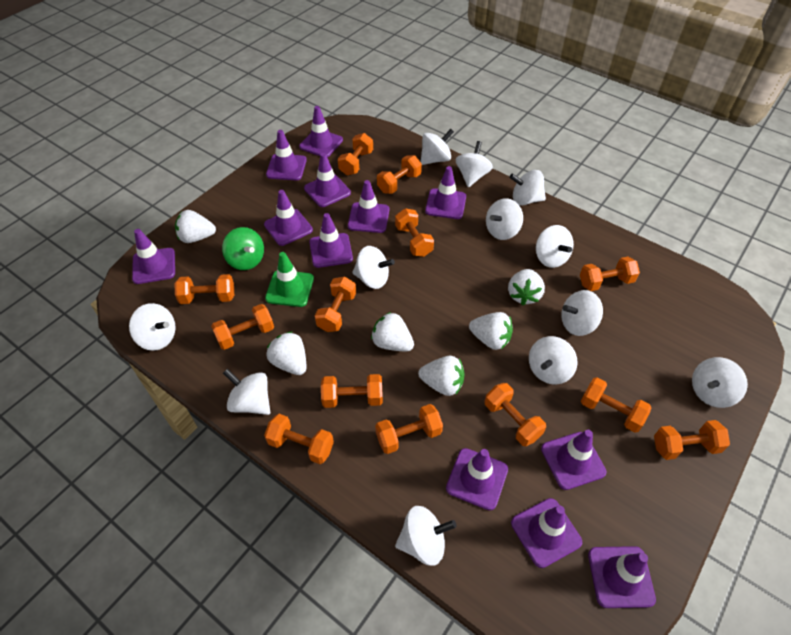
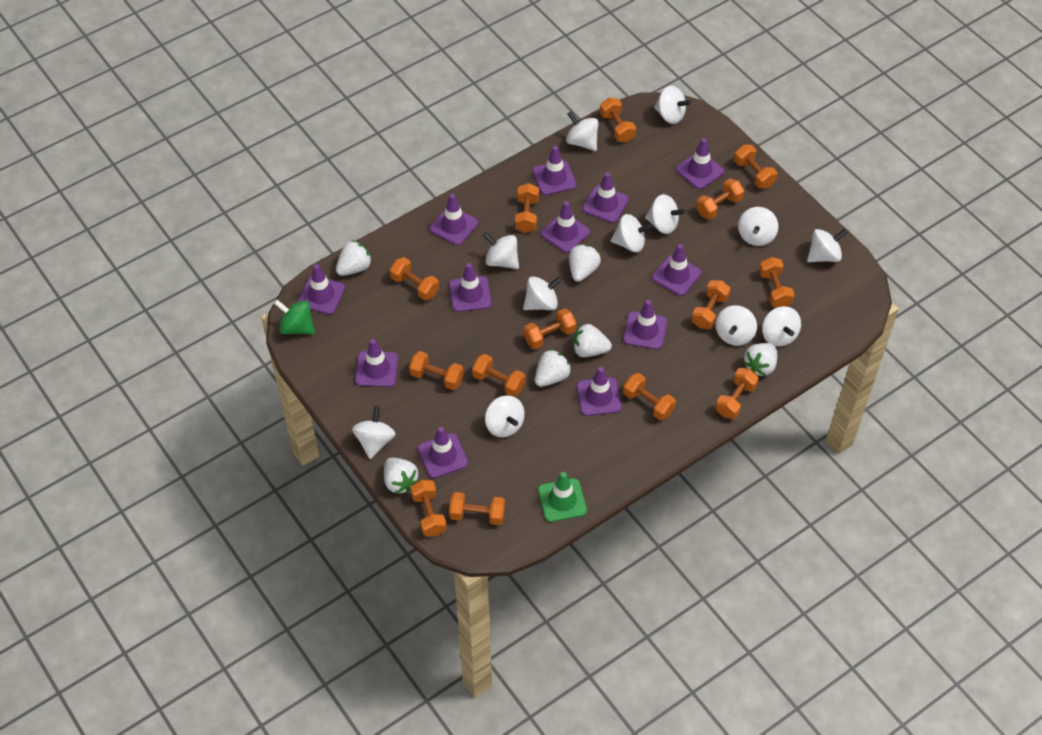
orange dumbbell: 13 -> 14

